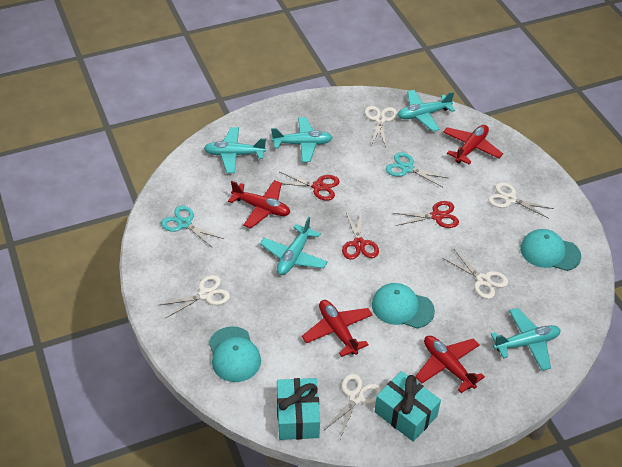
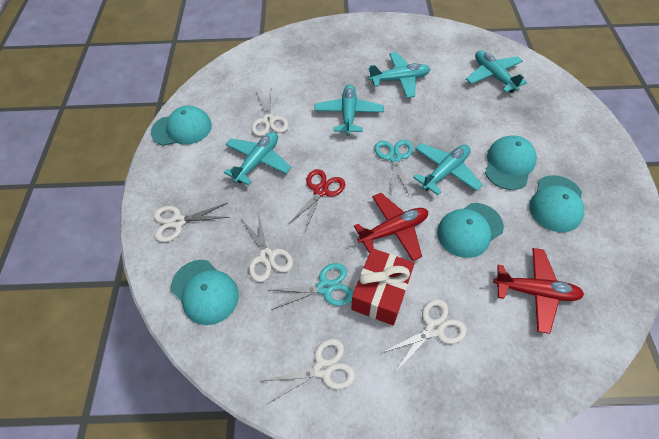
red gift: 0 -> 1
red plane: 4 -> 2
red scissors: 3 -> 1
turquoise cap: 3 -> 5
turquoise gift: 2 -> 0

